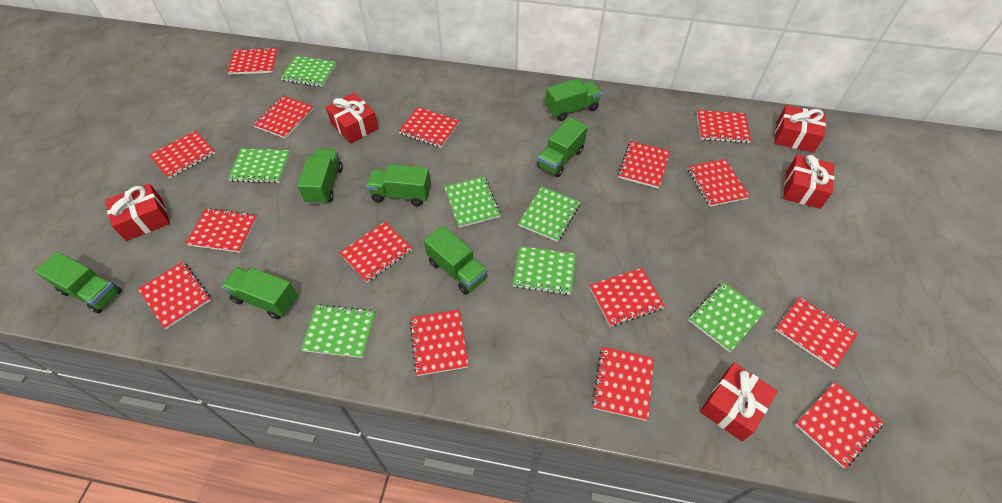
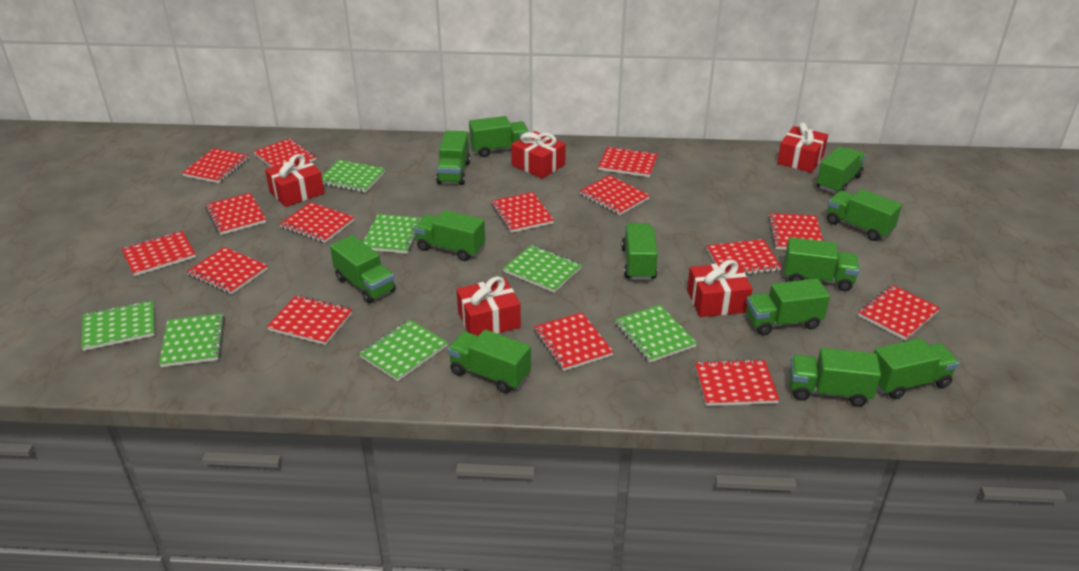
green truck: 7 -> 12

